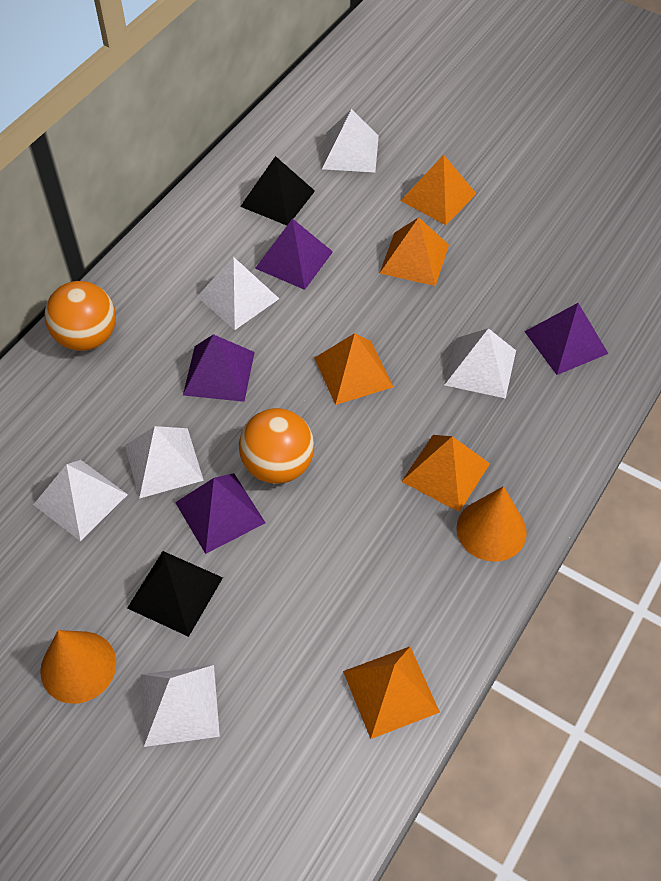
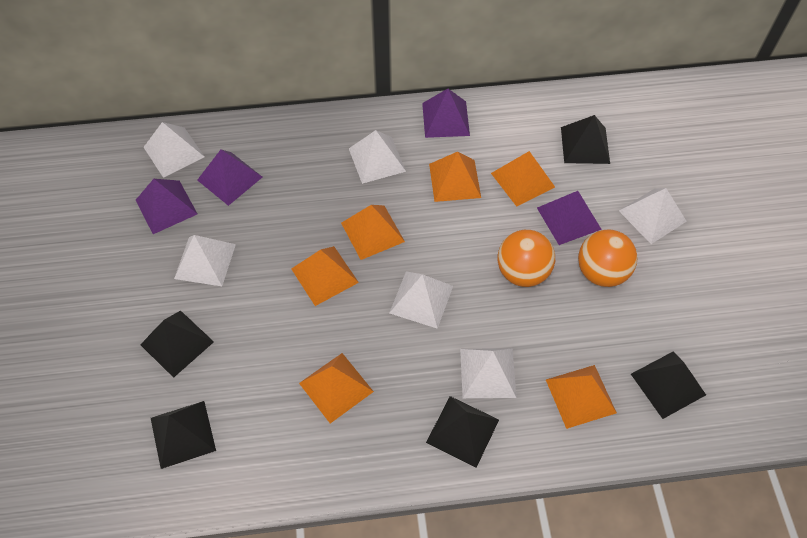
black pyramid: 2 -> 5
orange cone: 2 -> 0
orange pyramid: 5 -> 6

